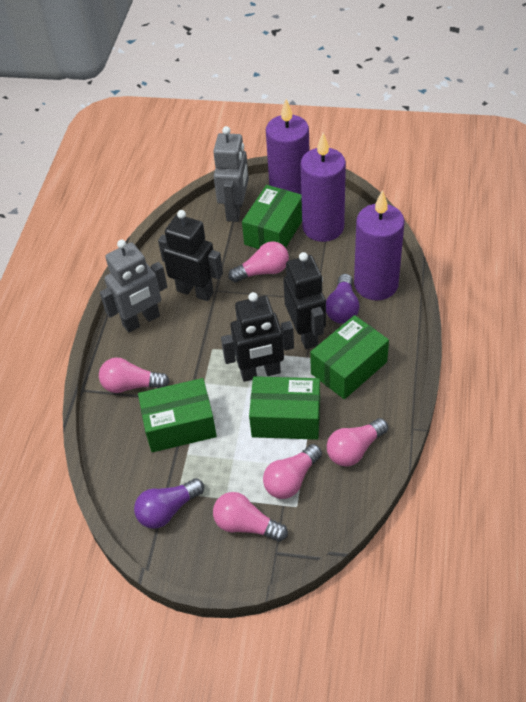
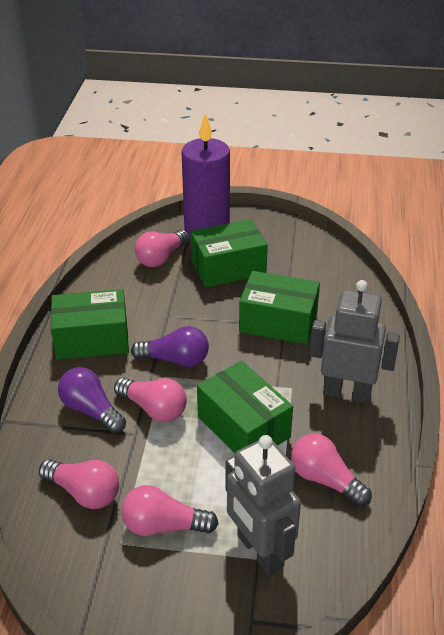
black robot: 3 -> 0
purple candle: 3 -> 1

